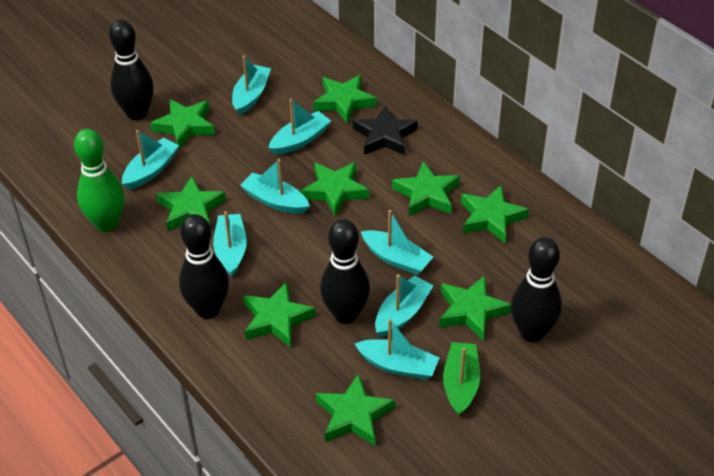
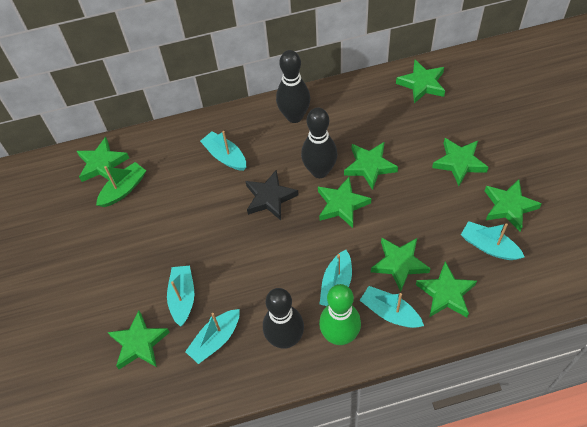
black bowling pin: 4 -> 3
turquoise boat: 8 -> 6

